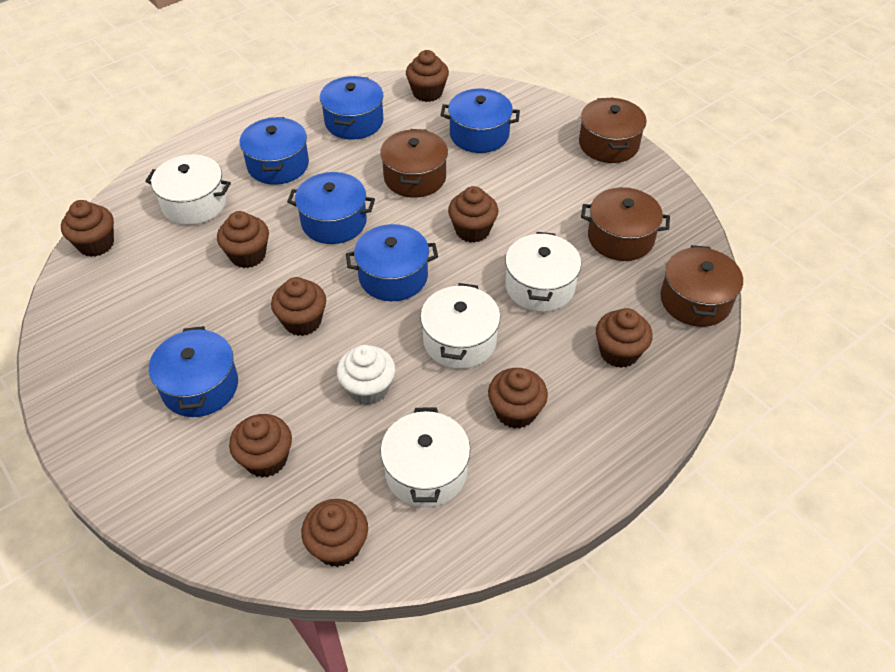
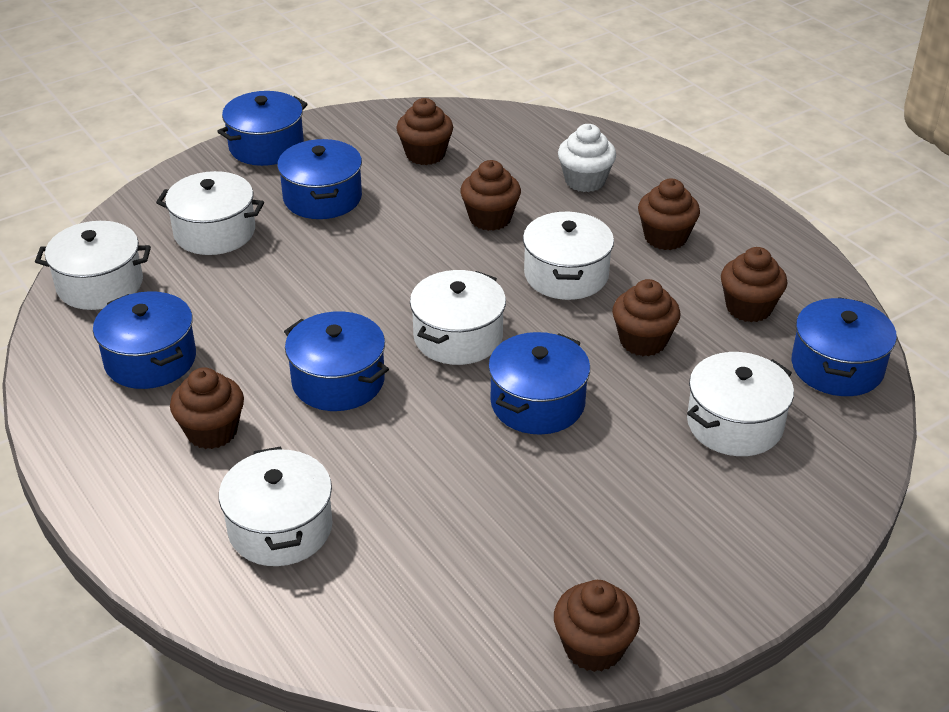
brown cupcake: 9 -> 7
brown pot: 4 -> 0
white pot: 4 -> 6

